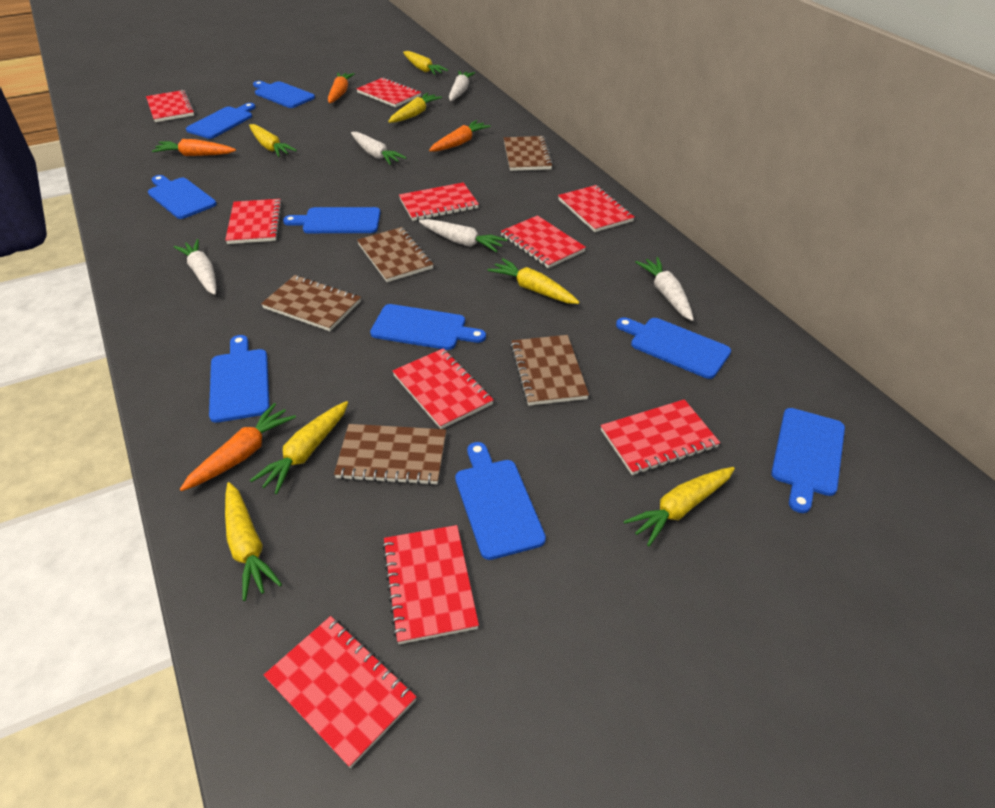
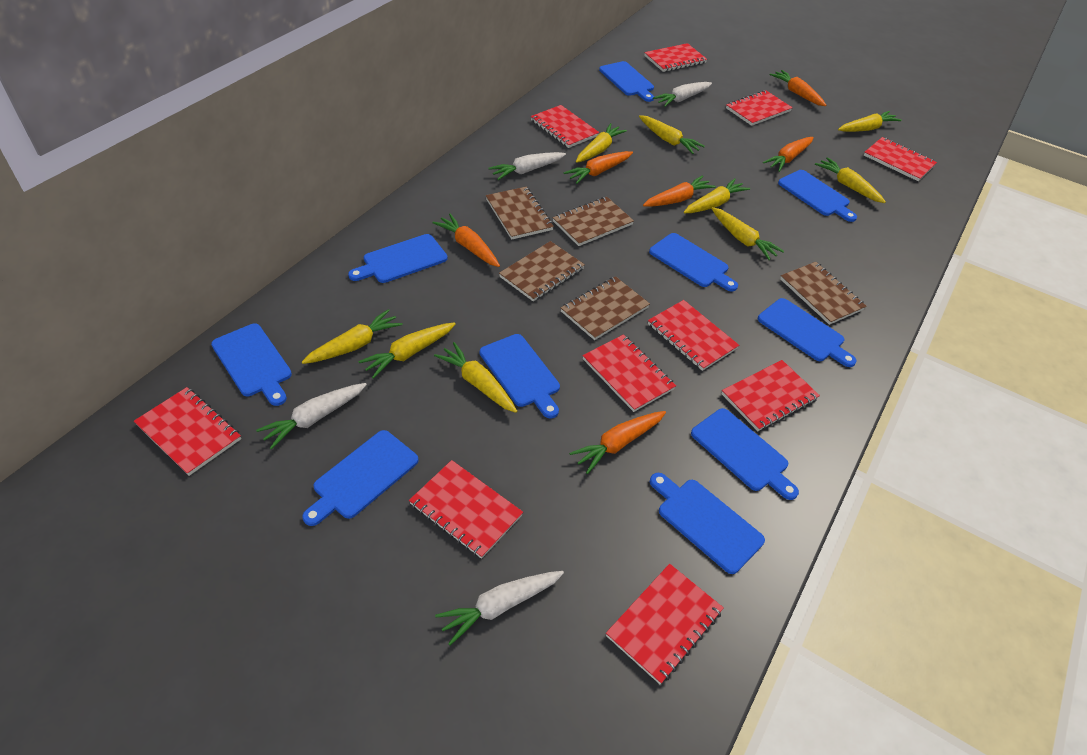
blue cutting board: 9 -> 10
orange carrot: 4 -> 6
white carrot: 5 -> 4
yellow carrot: 7 -> 9

